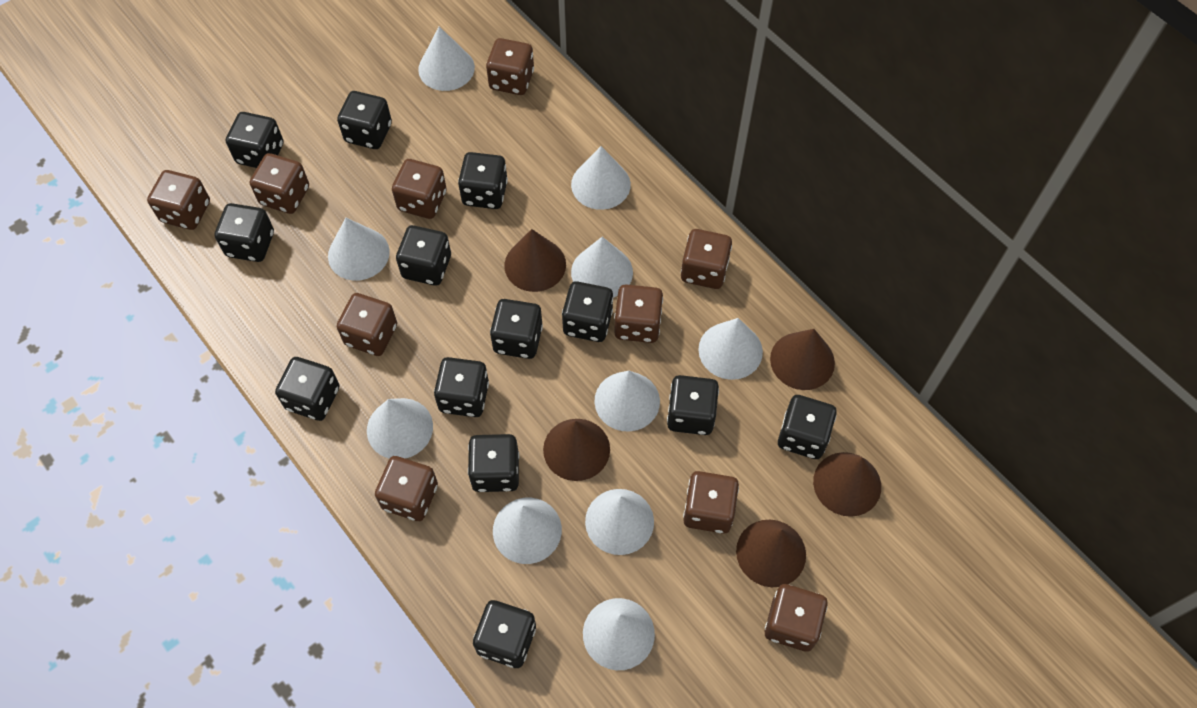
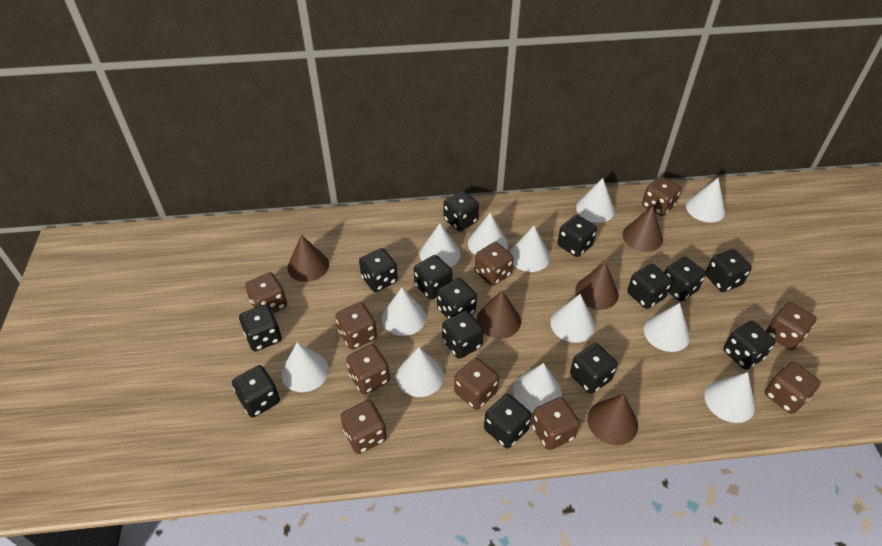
black dice: 13 -> 14
white cone: 10 -> 12

